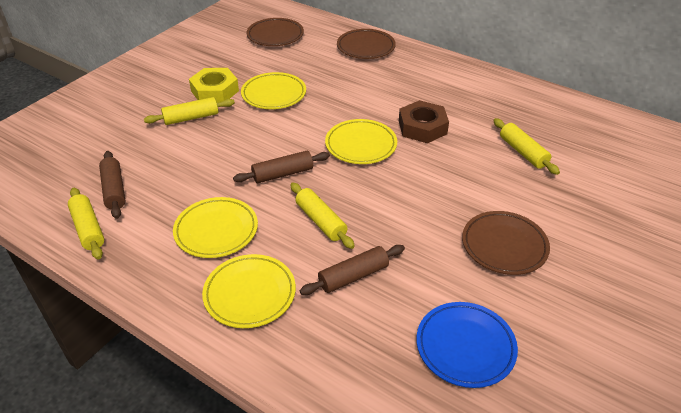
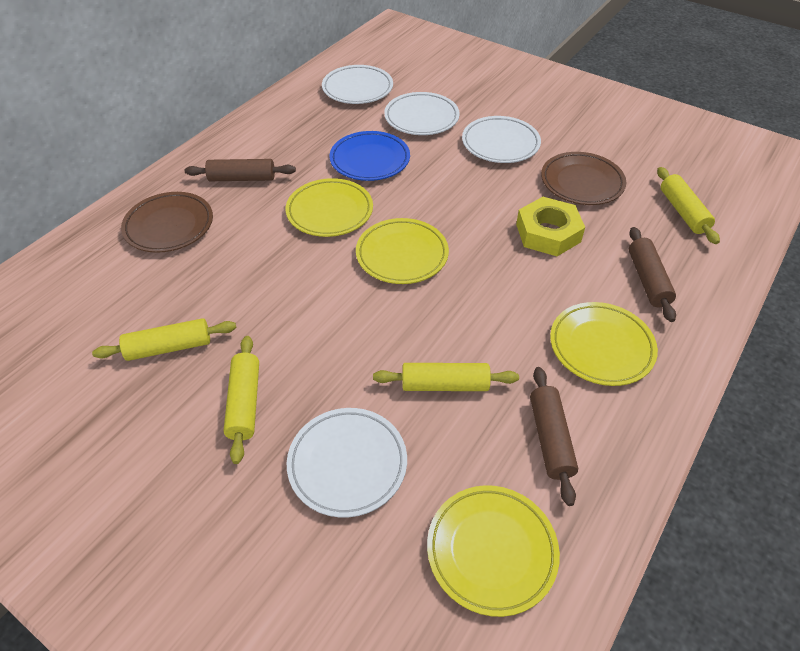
brown nut: 1 -> 0
brown plate: 3 -> 2
white plate: 0 -> 4

